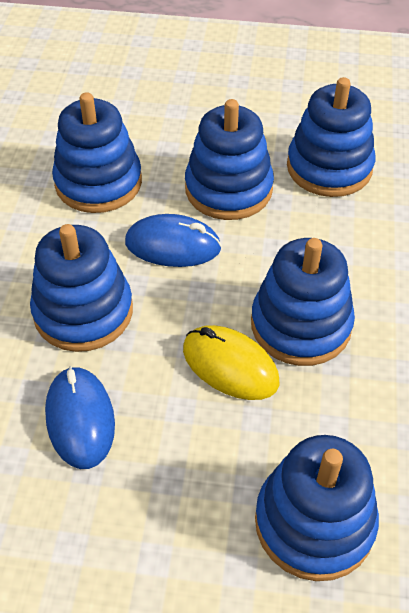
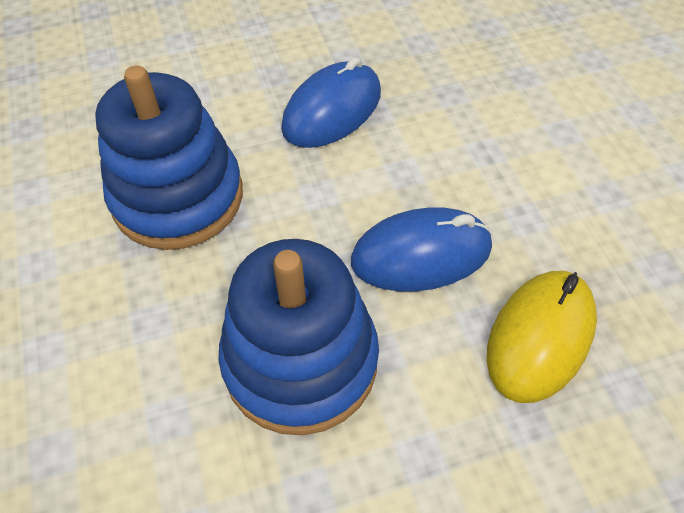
blue stacking toy: 6 -> 2

